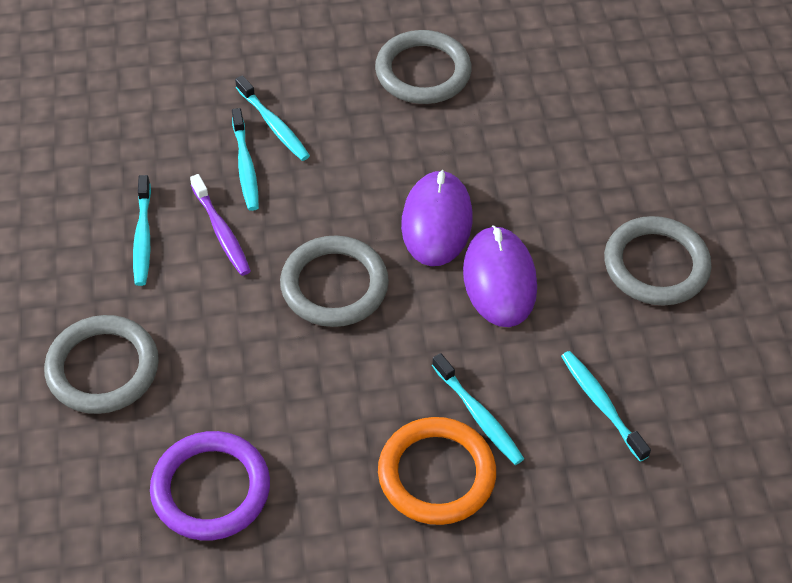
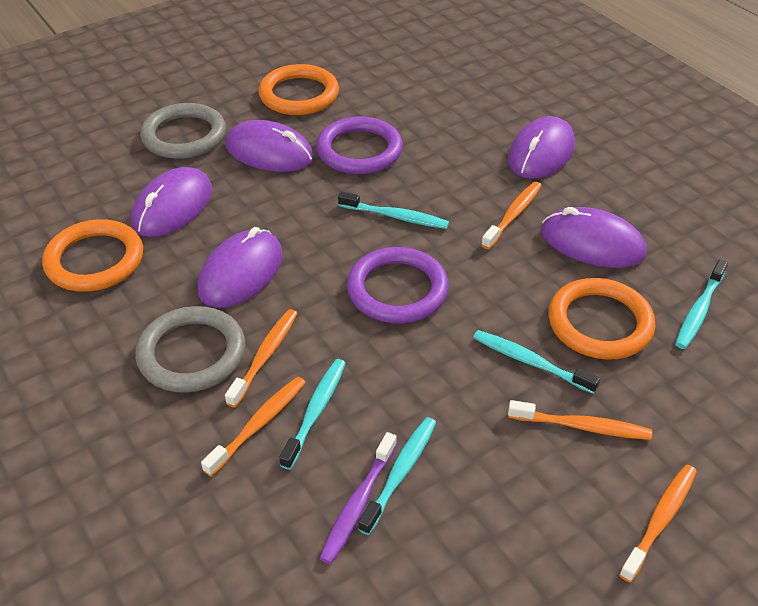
grey ring: 4 -> 2
orange ring: 1 -> 3
orange toothbrush: 0 -> 5
purple mouse: 2 -> 5
purple ring: 1 -> 2

